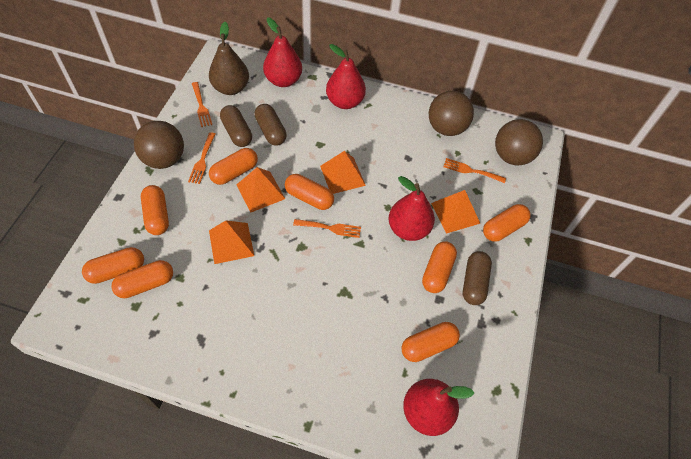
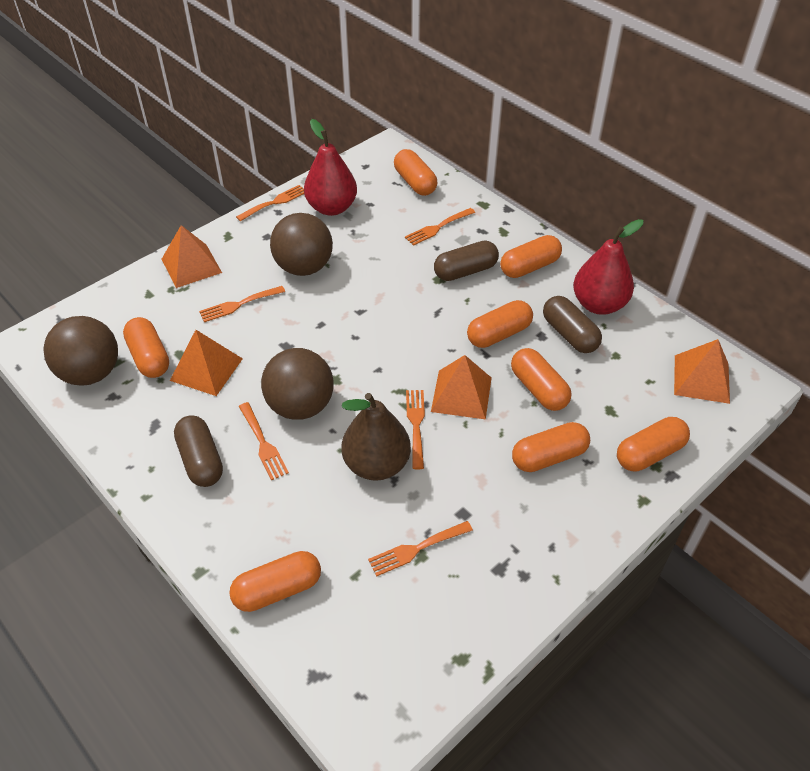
orange fork: 4 -> 6
red pear: 4 -> 2

